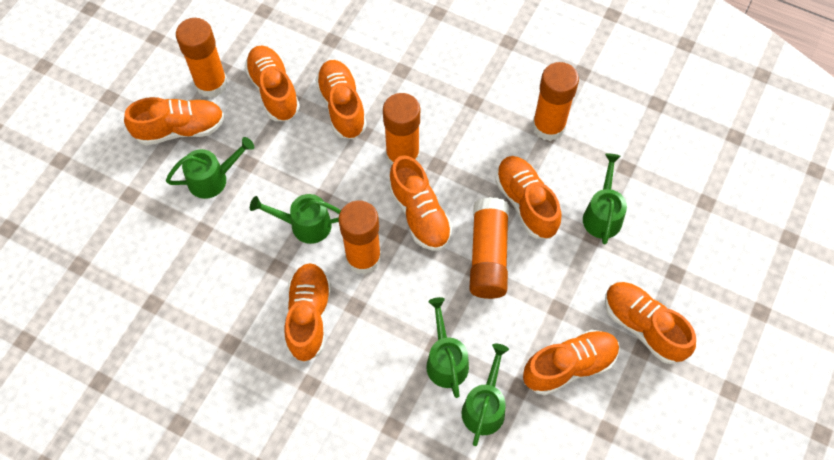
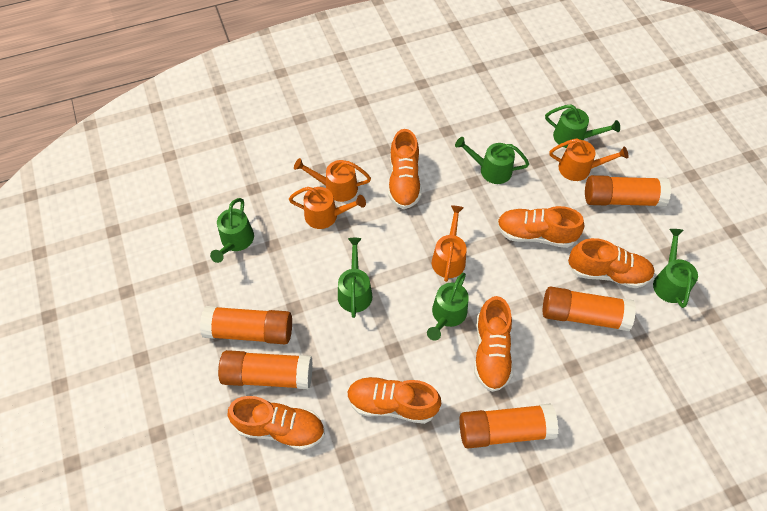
green watering can: 5 -> 6
orange shoe: 8 -> 6
orange watering can: 0 -> 4

